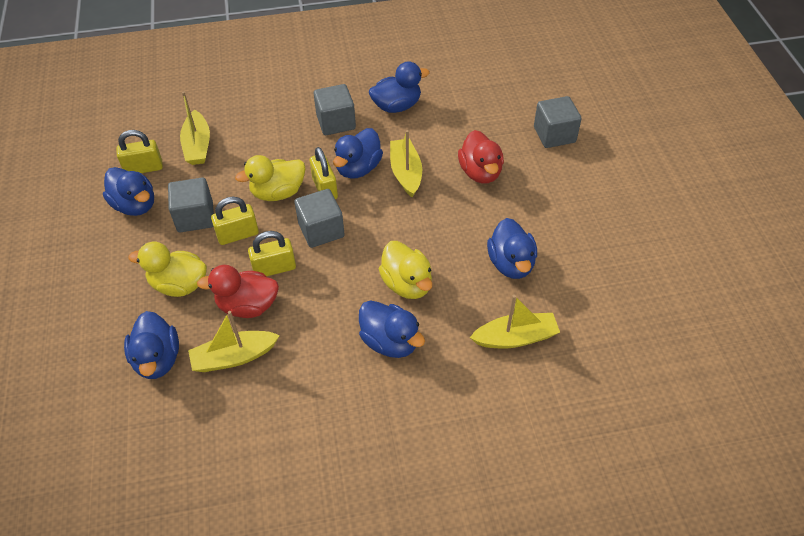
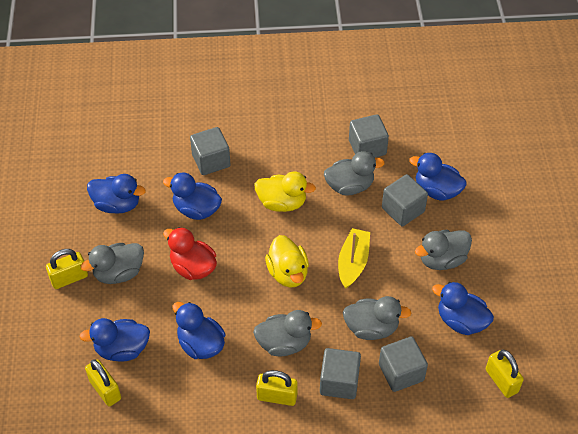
grey cube: 4 -> 5
grey duck: 0 -> 5
red duck: 2 -> 1
yellow boat: 4 -> 1
yellow duck: 3 -> 2

